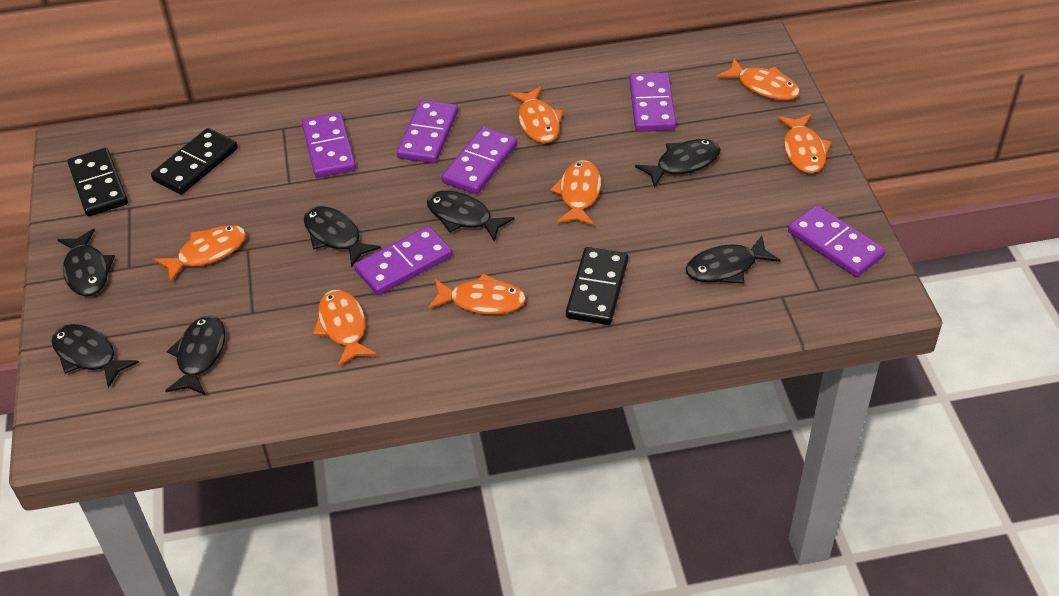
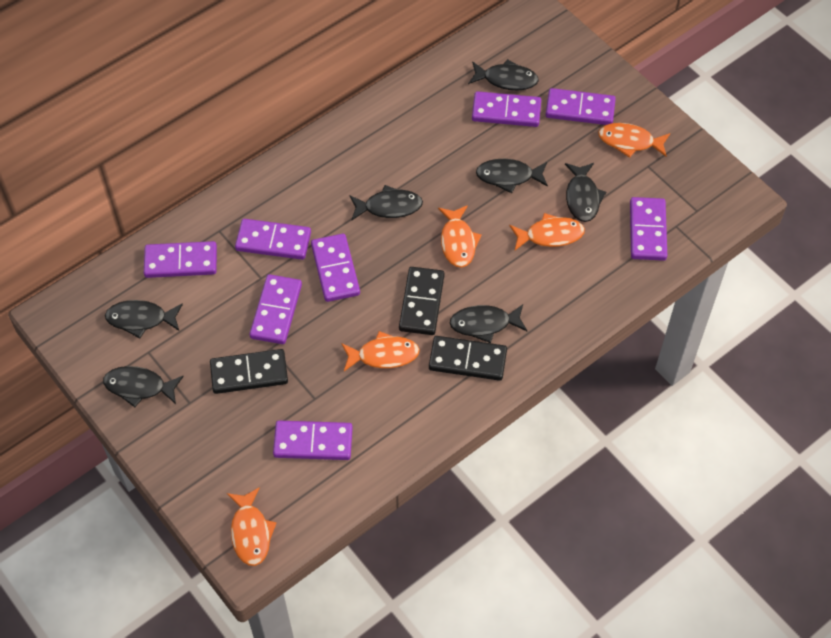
orange fish: 7 -> 5
purple domino: 6 -> 8

